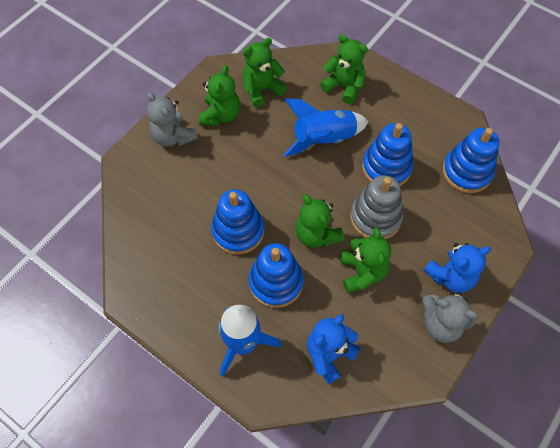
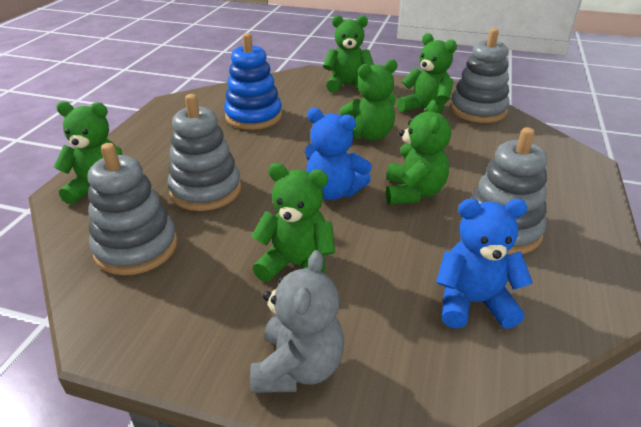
blue rocket: 2 -> 0
blue stacking toy: 4 -> 1
green teddy bear: 5 -> 6
grey stacking toy: 1 -> 4
grey teddy bear: 2 -> 1

